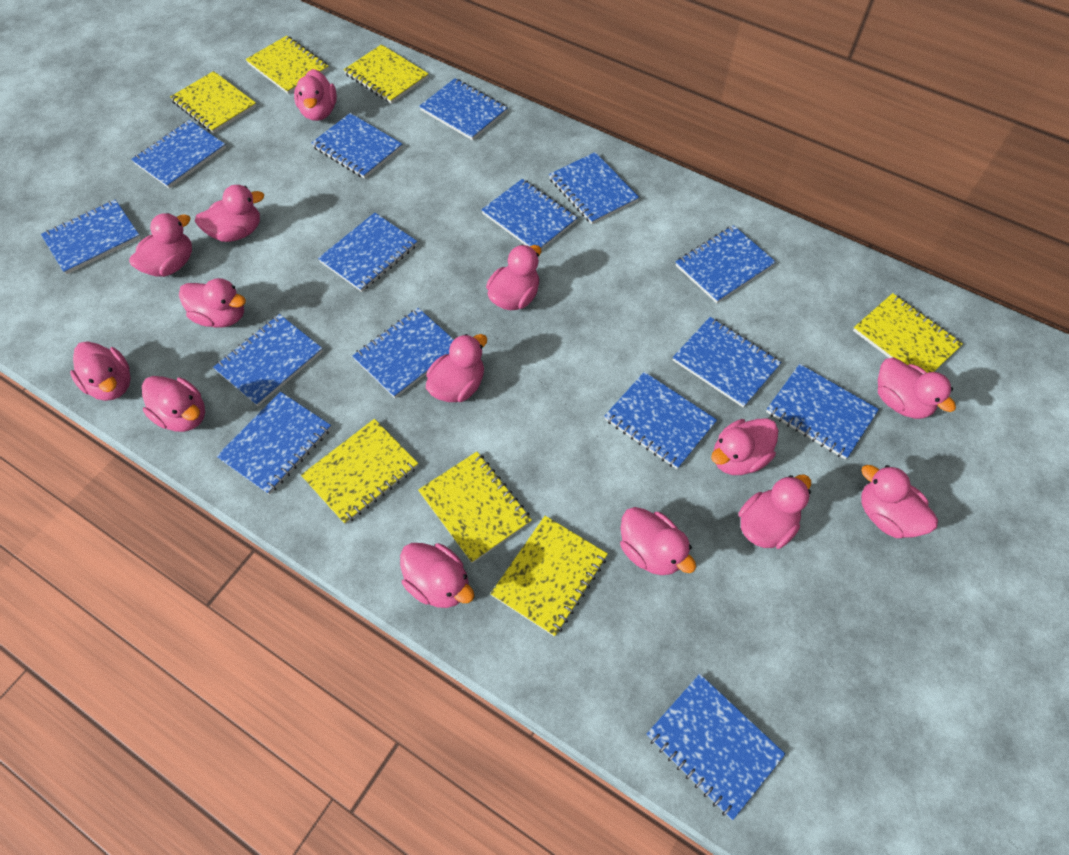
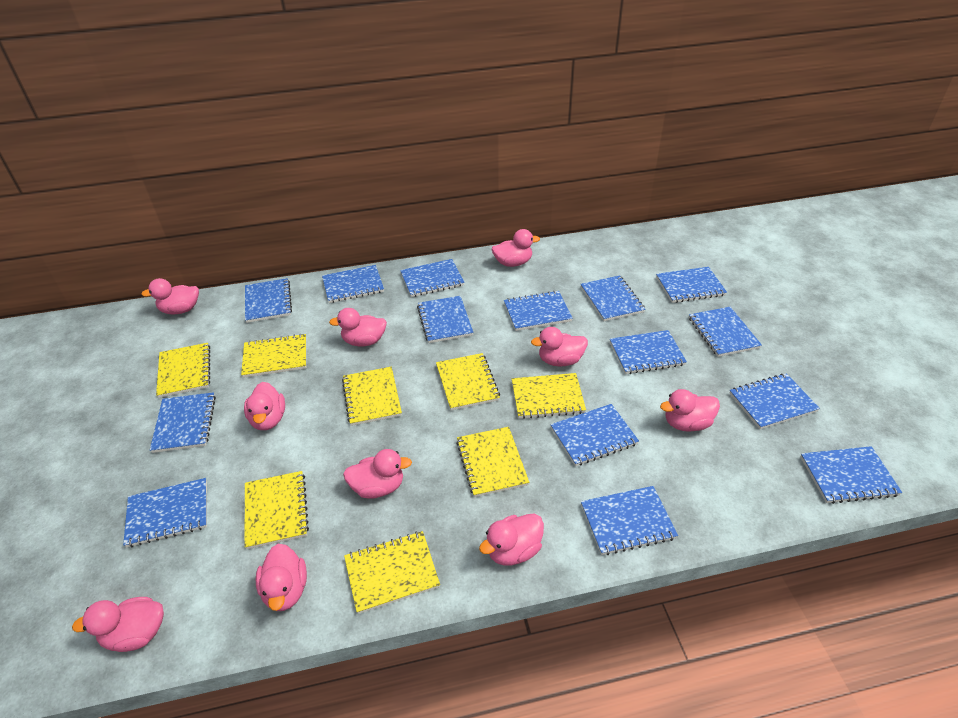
pink duck: 14 -> 10
yellow notebook: 7 -> 8

